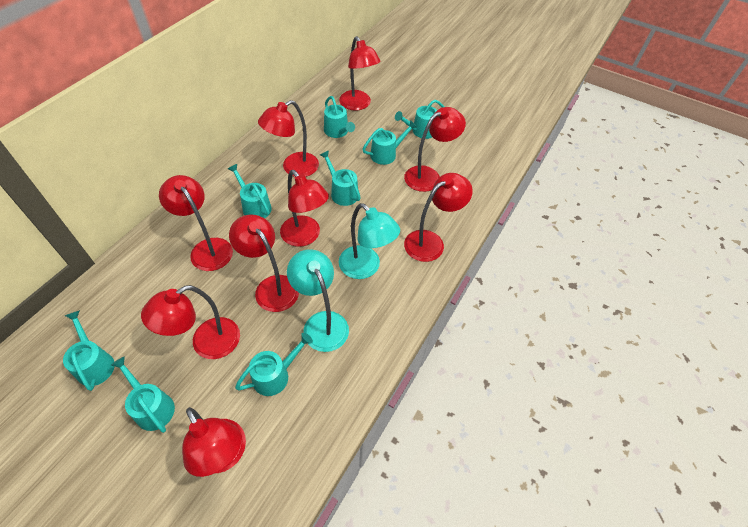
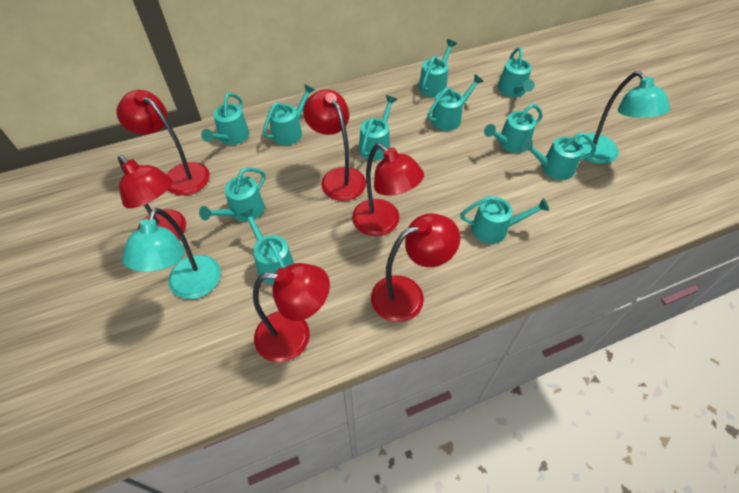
red lamp: 9 -> 6
turquoise watering can: 8 -> 11

